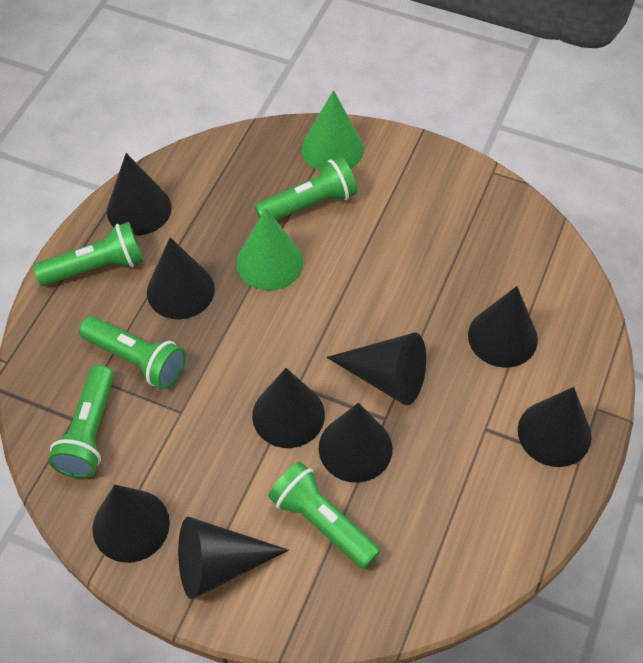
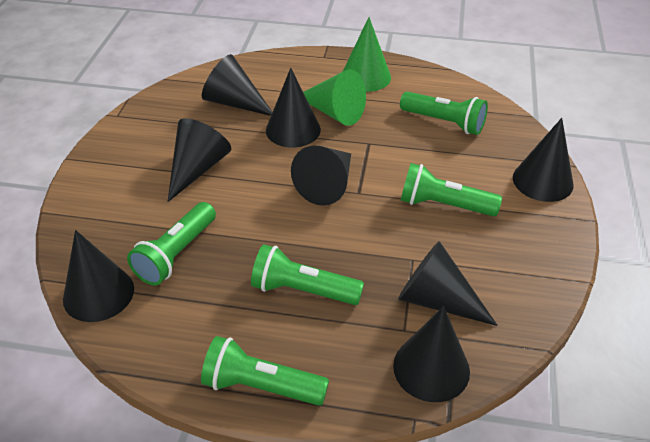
black cone: 9 -> 8

